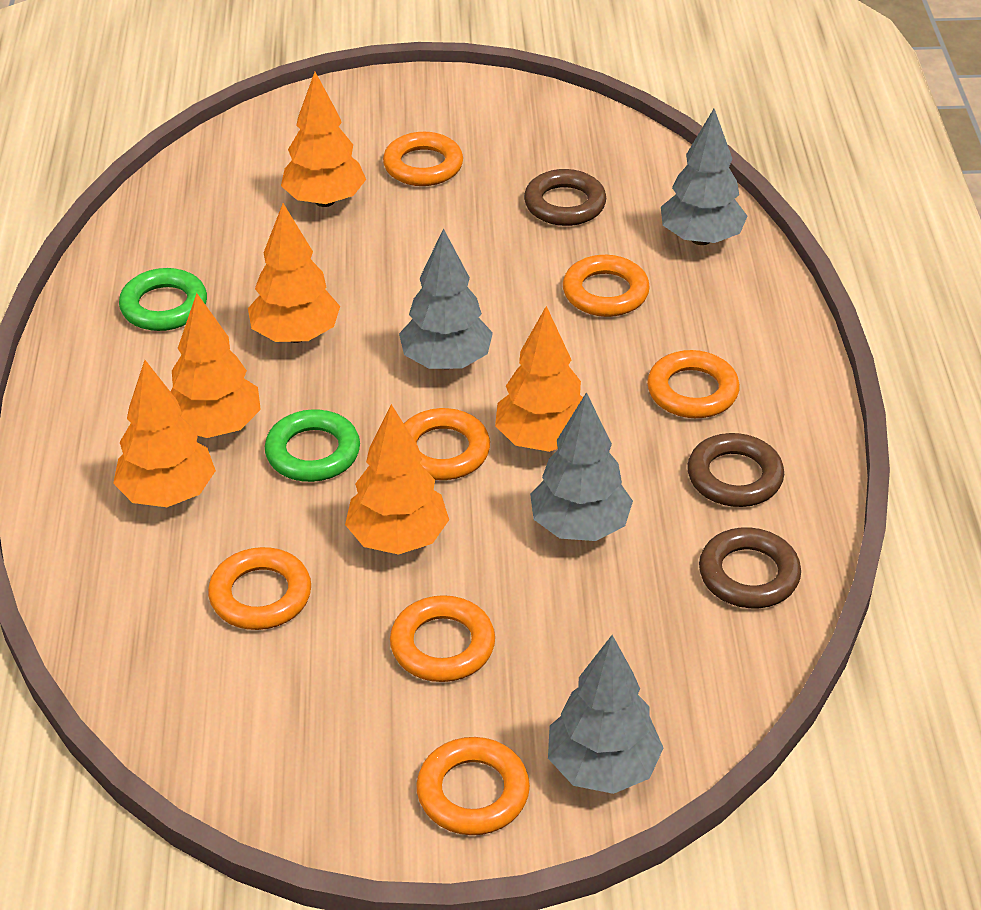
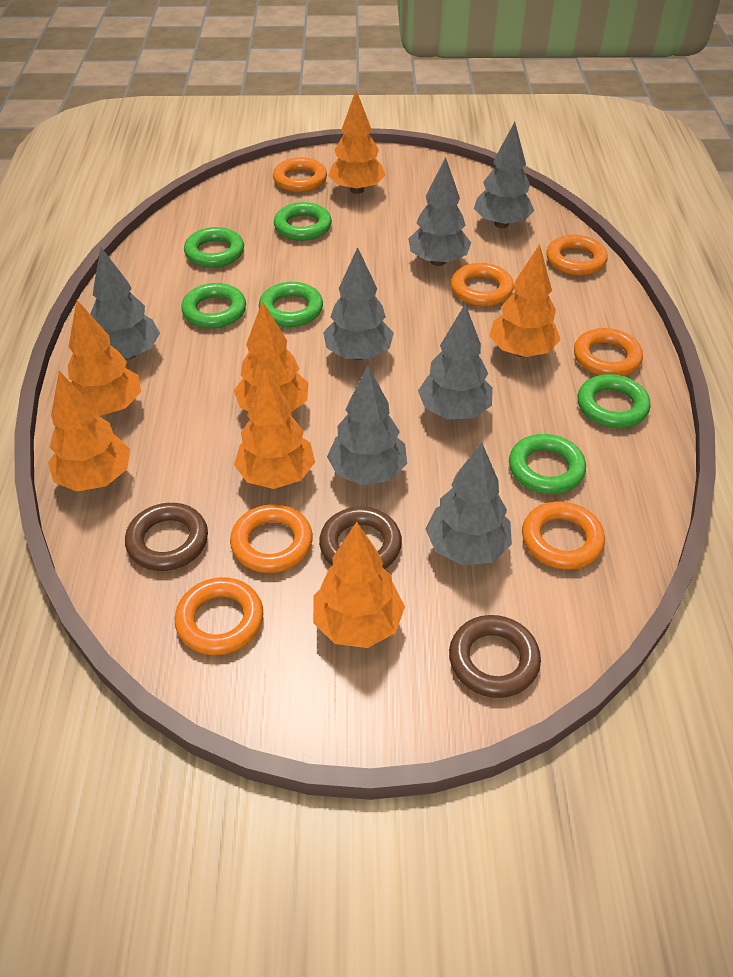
green ring: 2 -> 6
grey tree: 4 -> 7
orange tree: 6 -> 7

